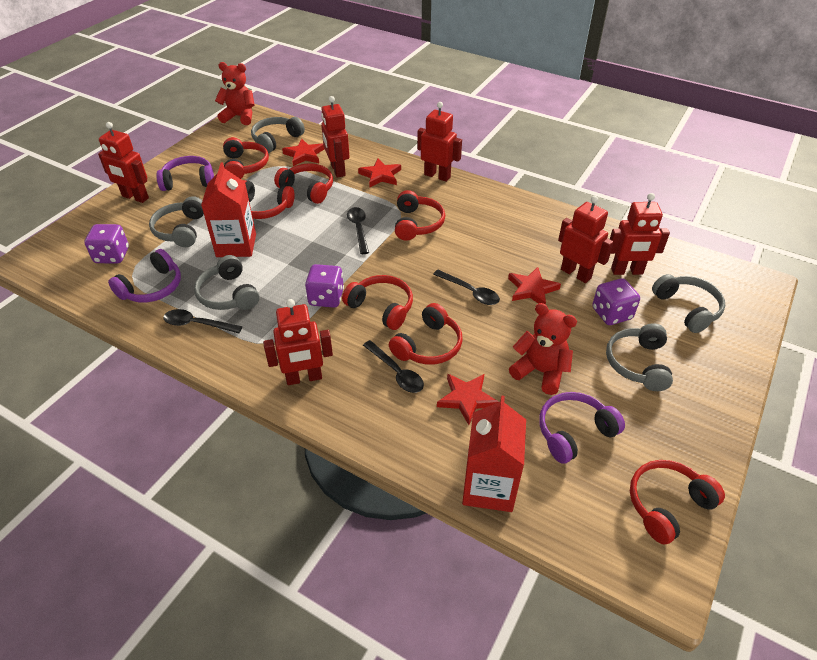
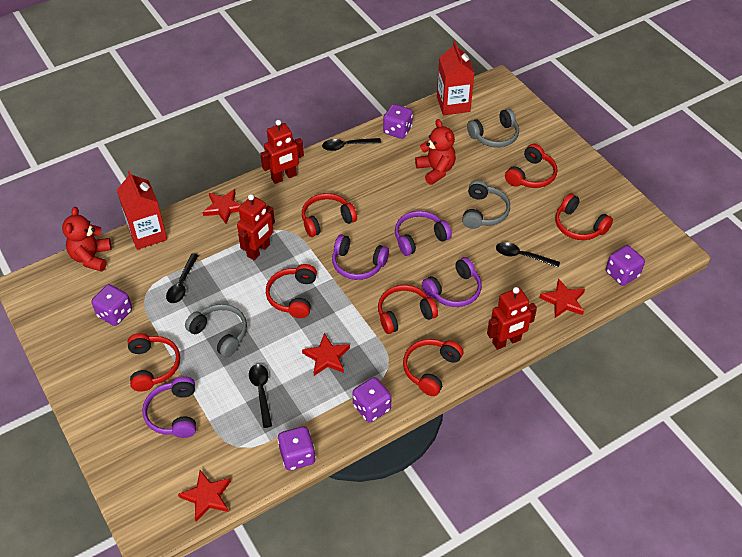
grey headphones: 5 -> 3
purple dice: 3 -> 5
purple headphones: 3 -> 4
red robot: 6 -> 3

